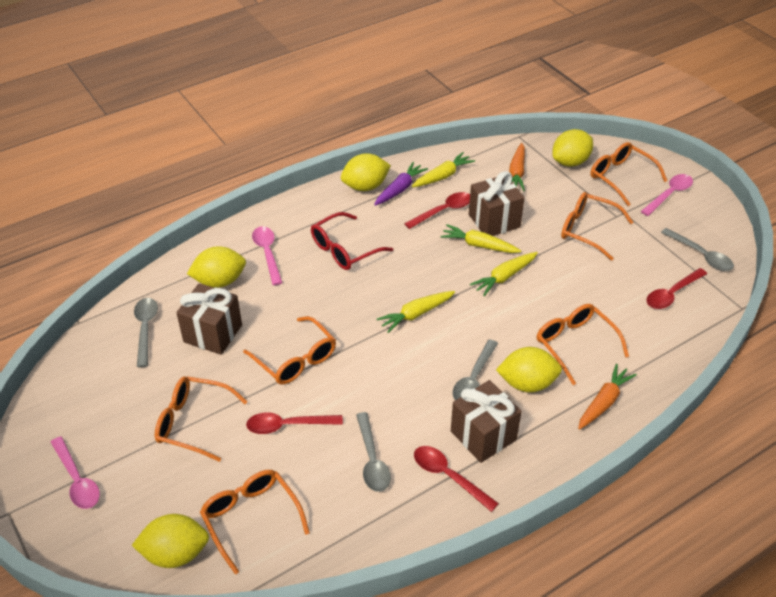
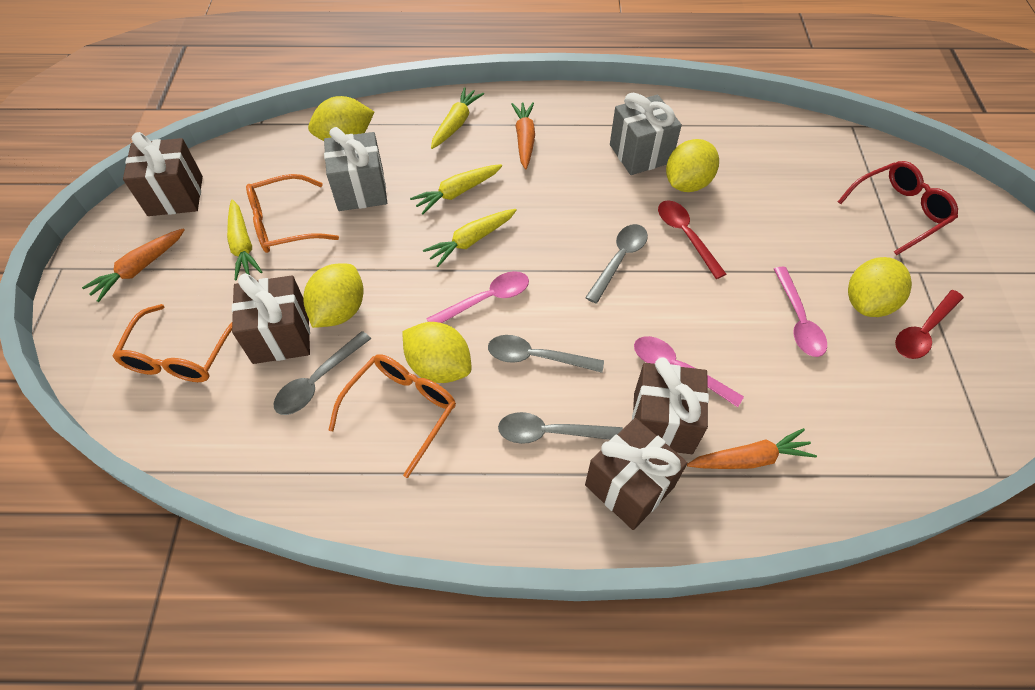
brown gift: 3 -> 4
grey gift: 0 -> 2
orange carrot: 2 -> 3
orange glasses: 6 -> 3
purple carrot: 1 -> 0
red spoon: 4 -> 2

